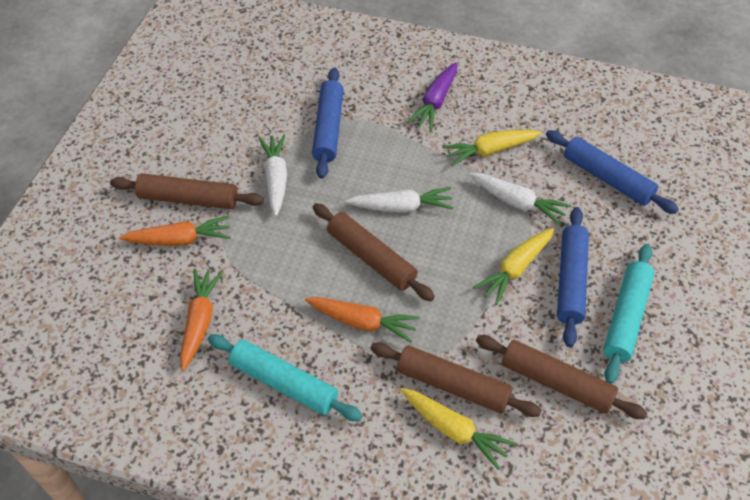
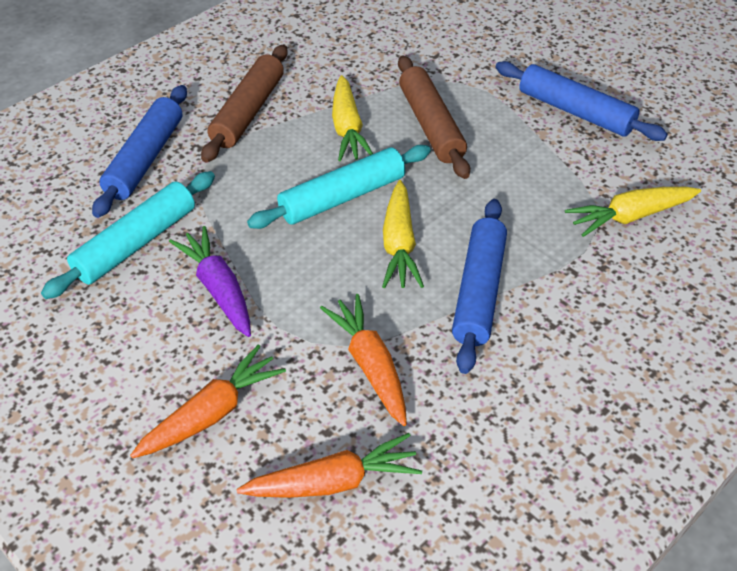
brown rolling pin: 4 -> 2
white carrot: 3 -> 0

